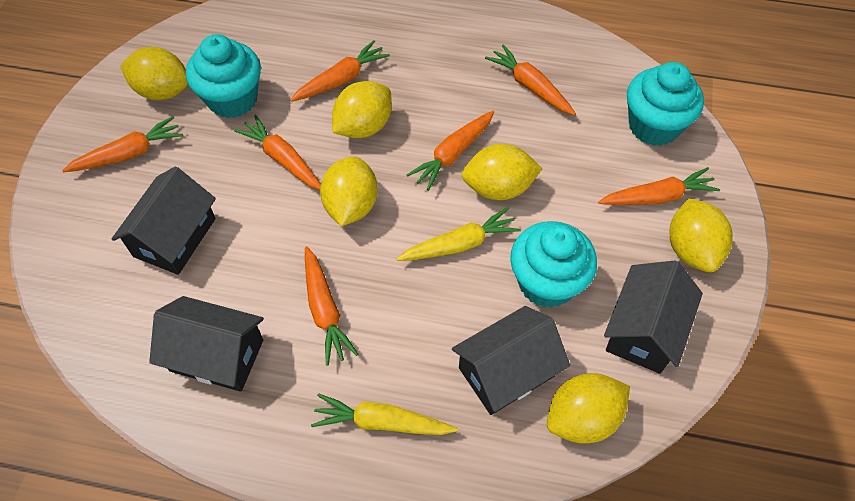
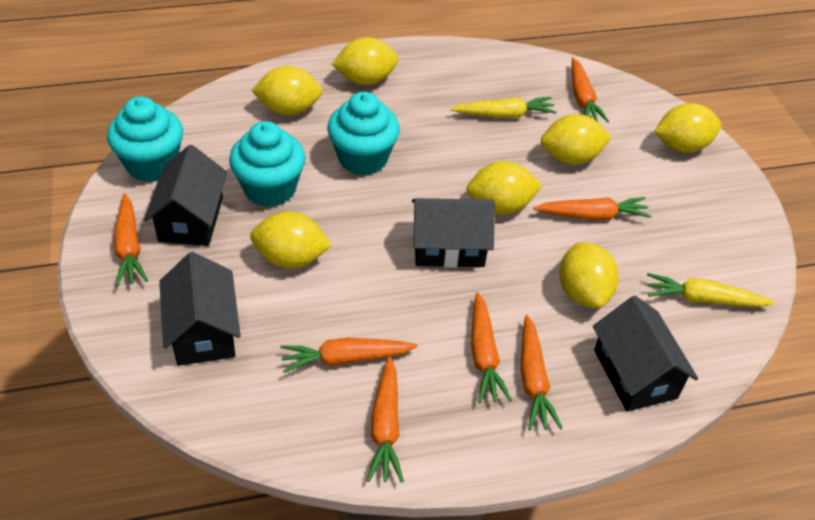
yellow lemon: 6 -> 7

